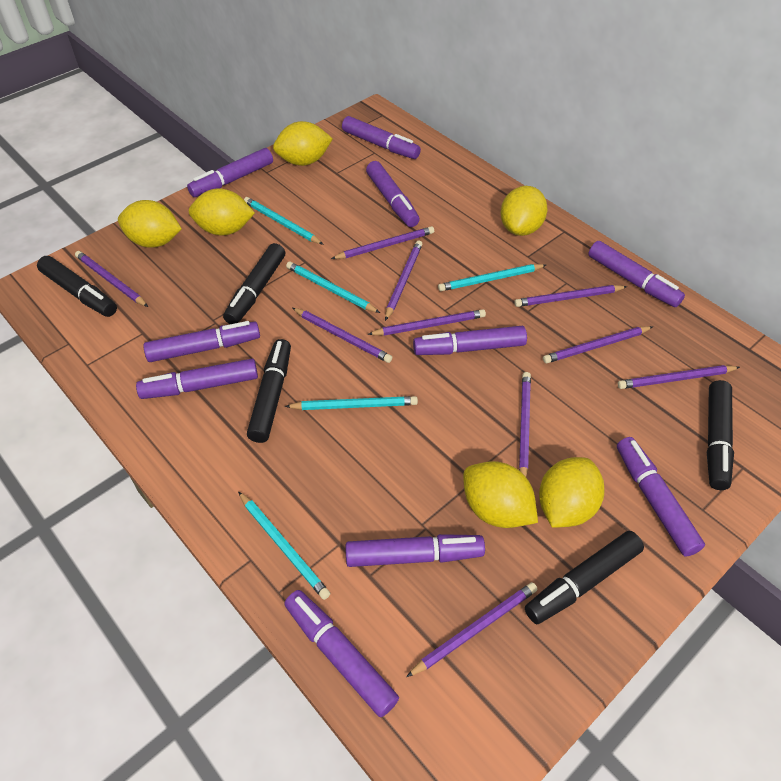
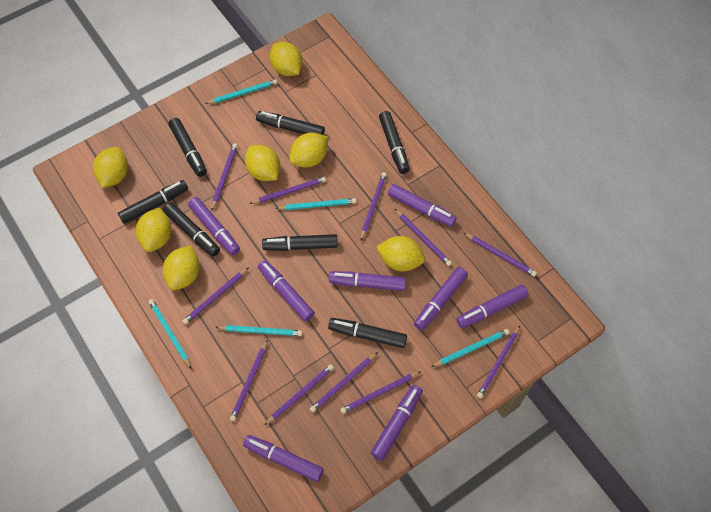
black marker: 5 -> 7
purple marker: 10 -> 8
purple pencil: 10 -> 11
yellow lemon: 6 -> 7

